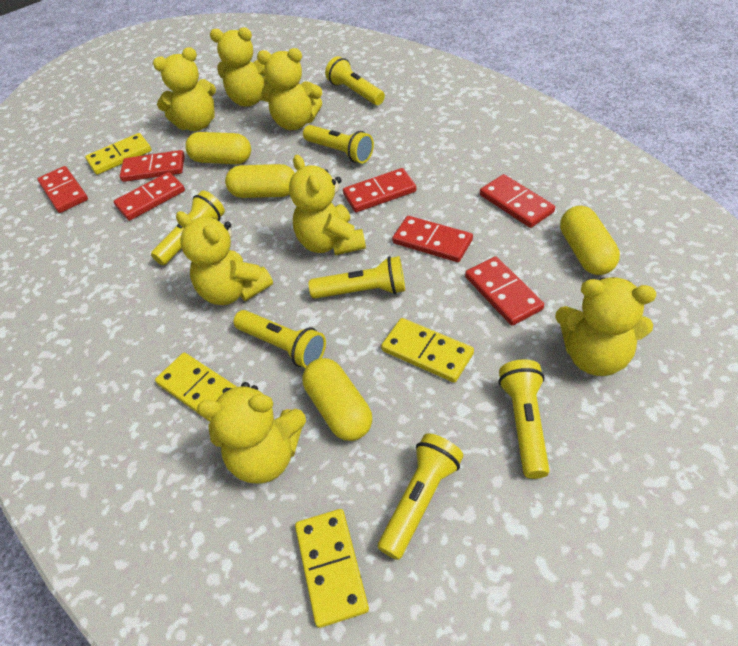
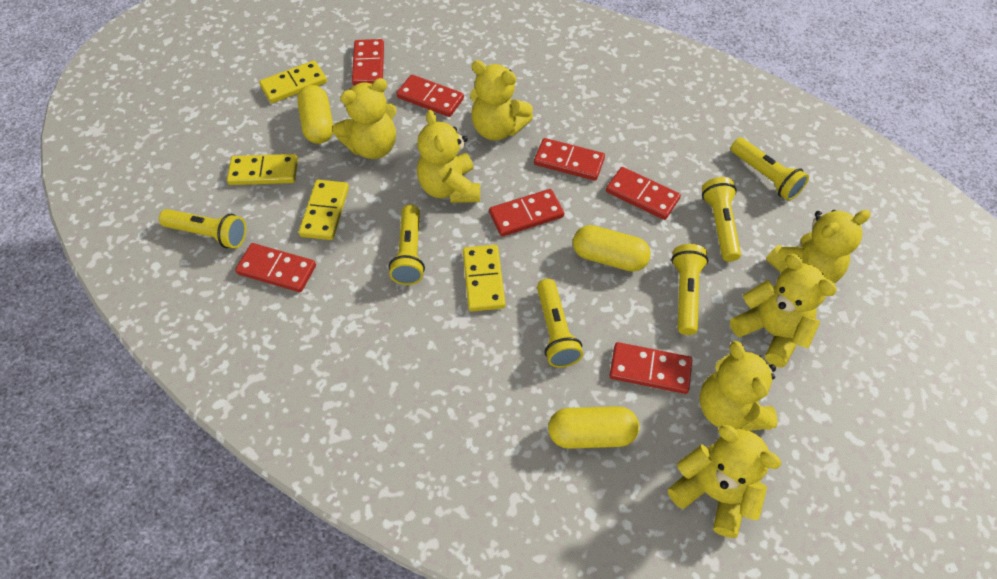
yellow capsule: 4 -> 3
yellow flashlight: 7 -> 6

